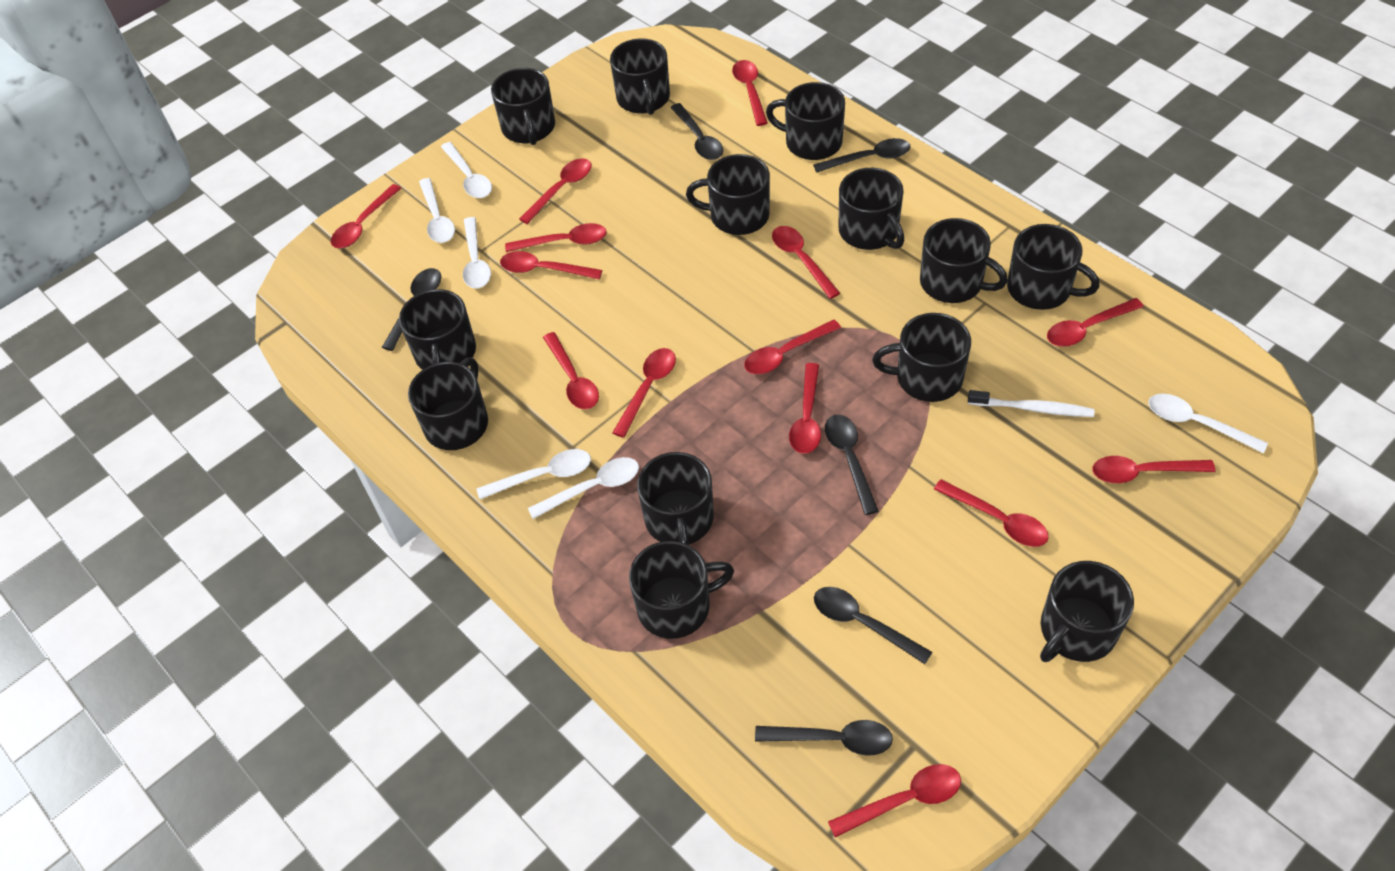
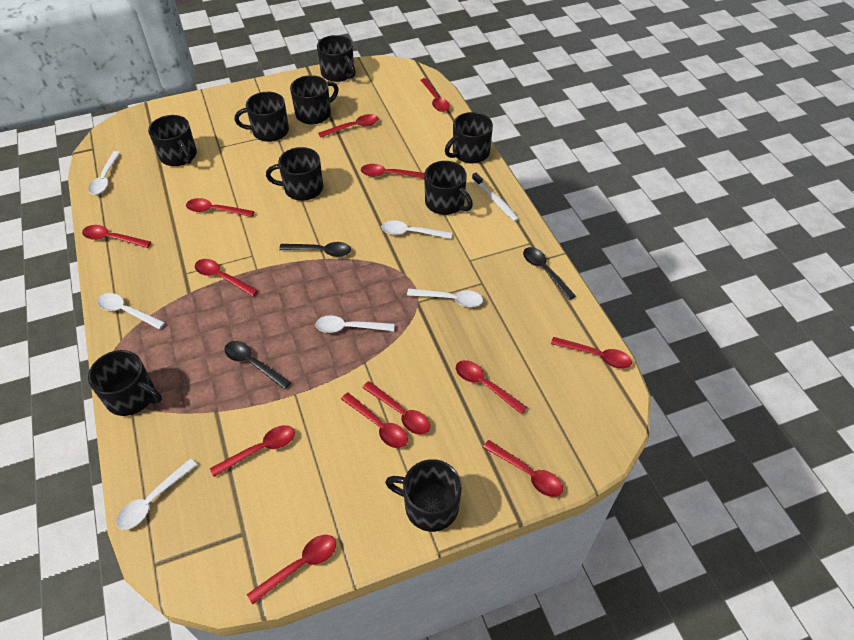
black mug: 13 -> 9
black spoon: 6 -> 3
red spoon: 14 -> 13

